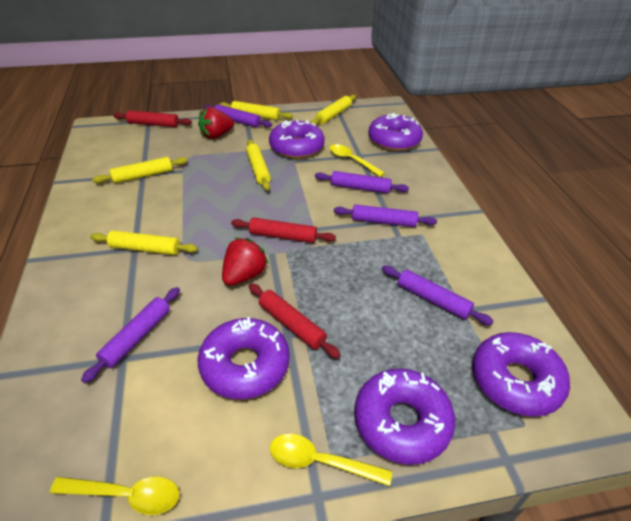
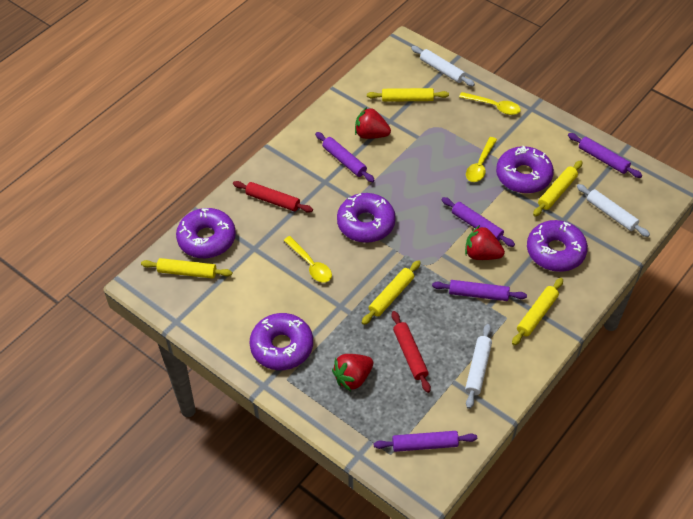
red rolling pin: 3 -> 2
red strawberry: 2 -> 3
white rolling pin: 0 -> 3

